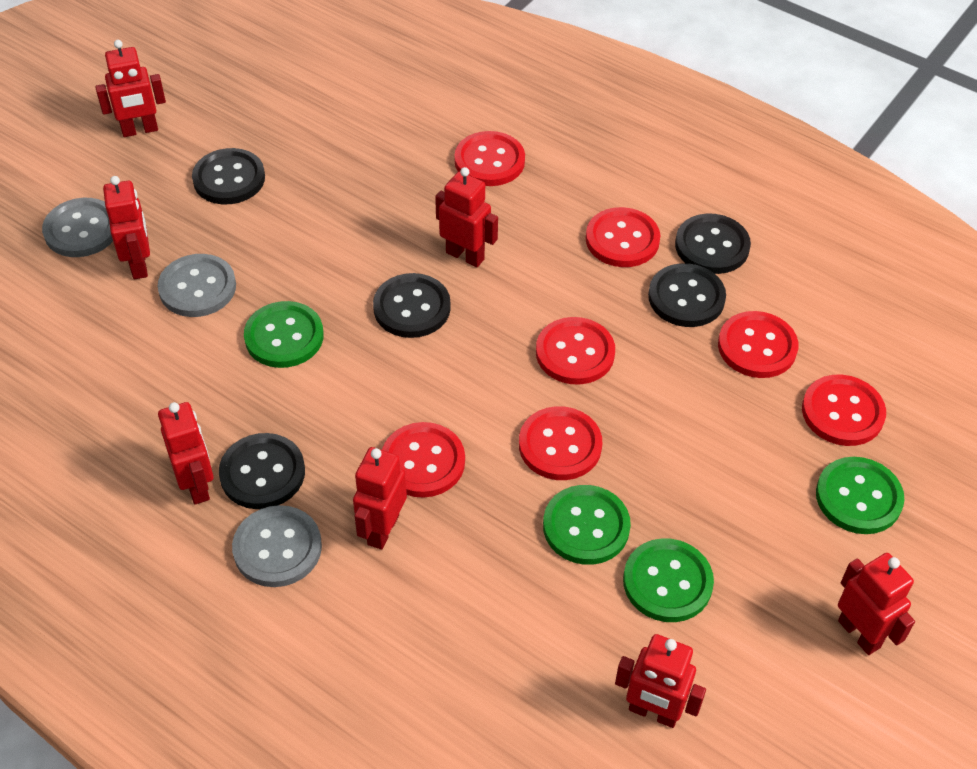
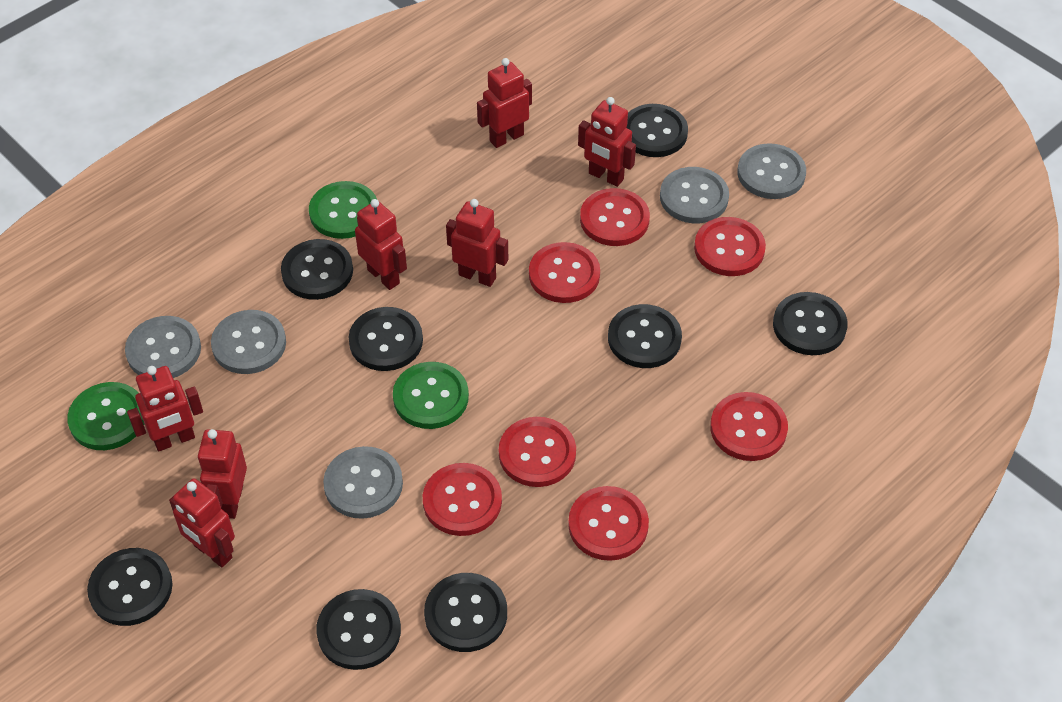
black button: 5 -> 8
green button: 4 -> 3
grey button: 3 -> 5

